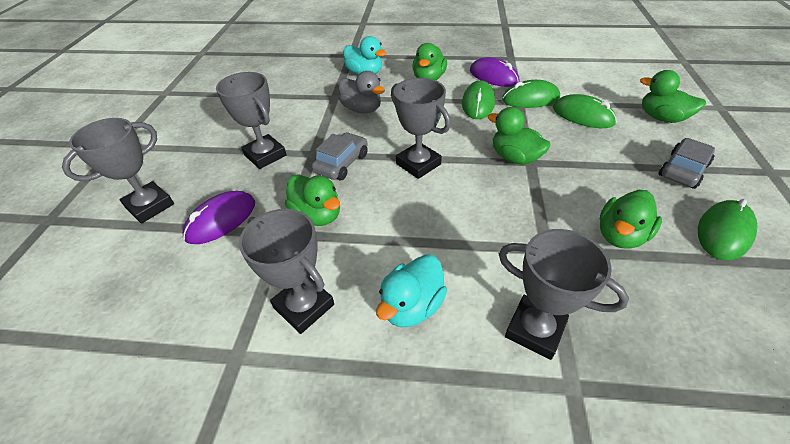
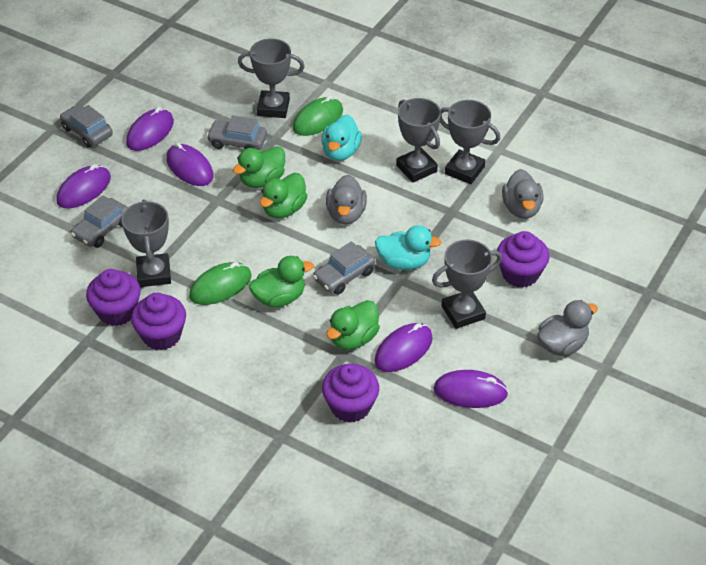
green duck: 5 -> 4
green mouse: 4 -> 2
grey car: 2 -> 4
grey duck: 1 -> 3
purple cupcake: 0 -> 4
purple mouse: 2 -> 5

